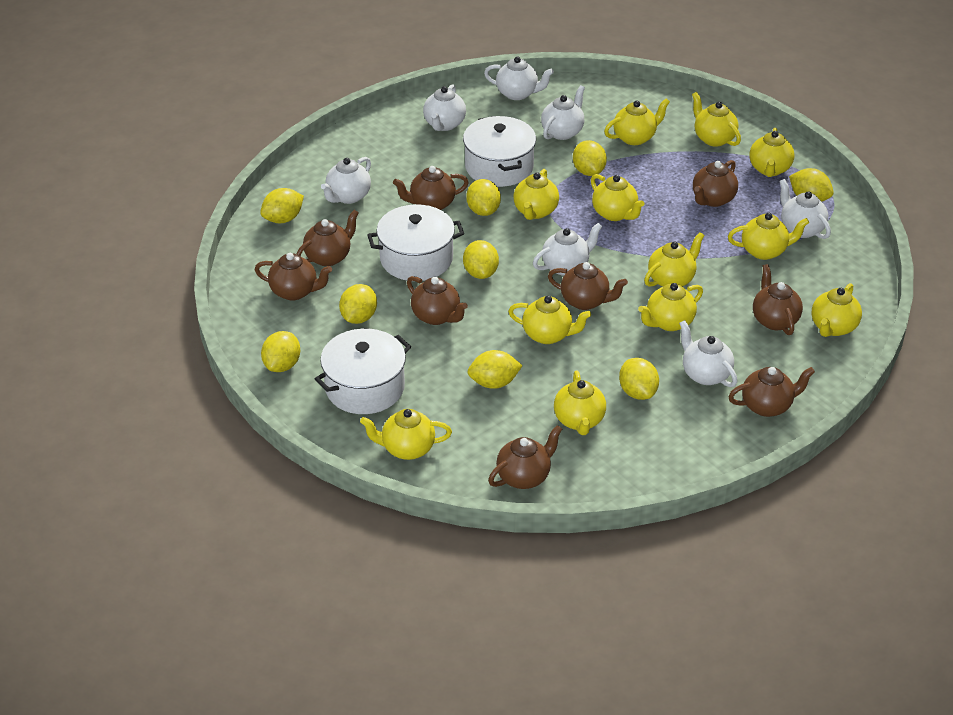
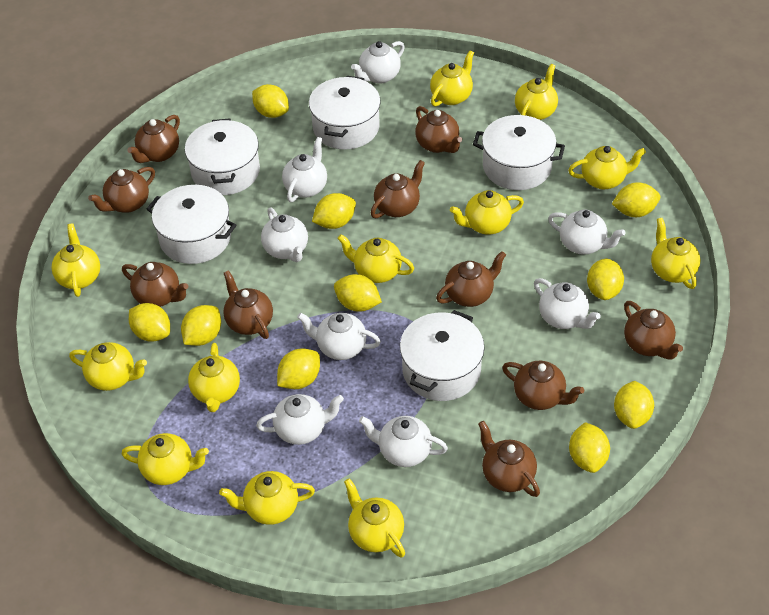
brown teapot: 9 -> 10
white pot: 3 -> 5
white teapot: 7 -> 8
yellow lemon: 9 -> 10

